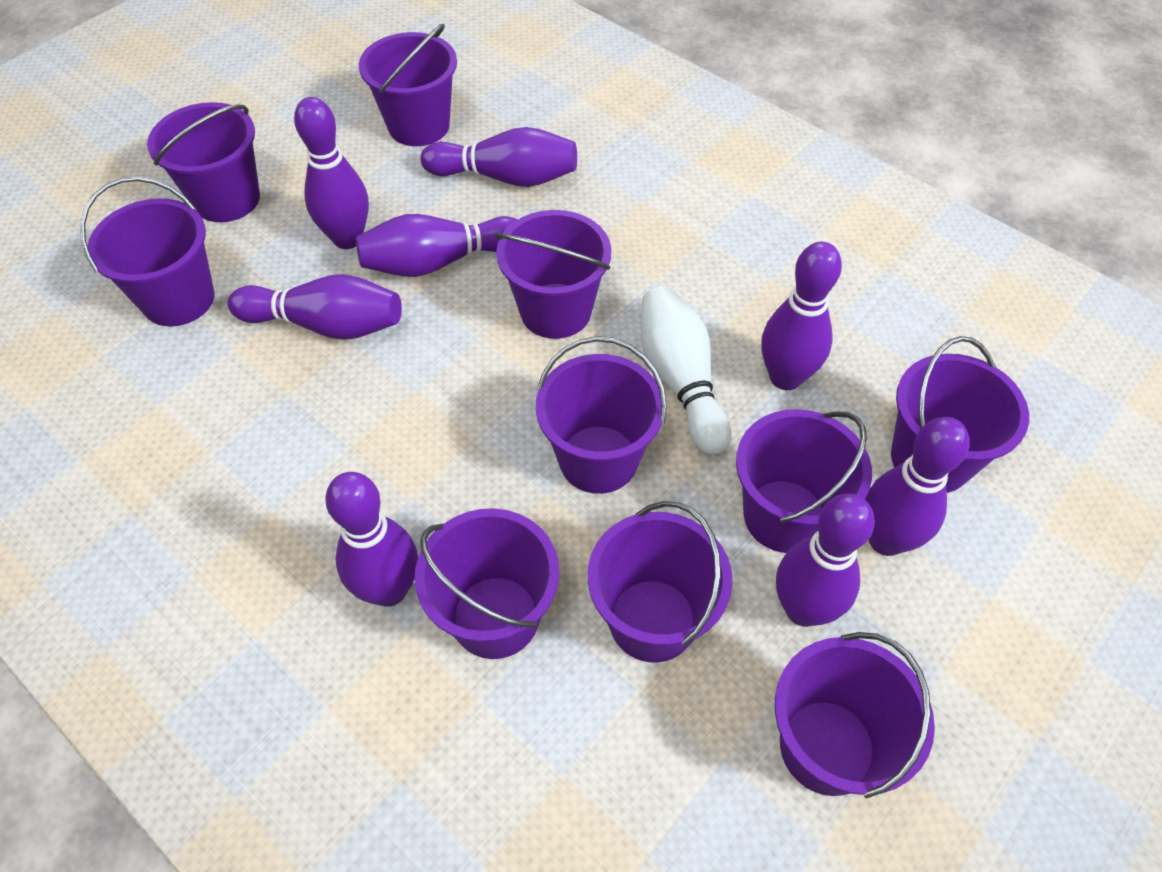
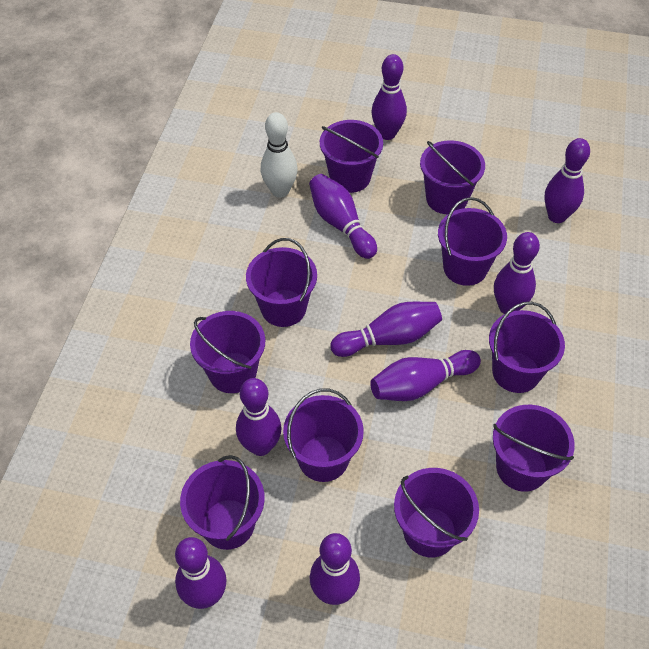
purple bowling pin: 8 -> 9

